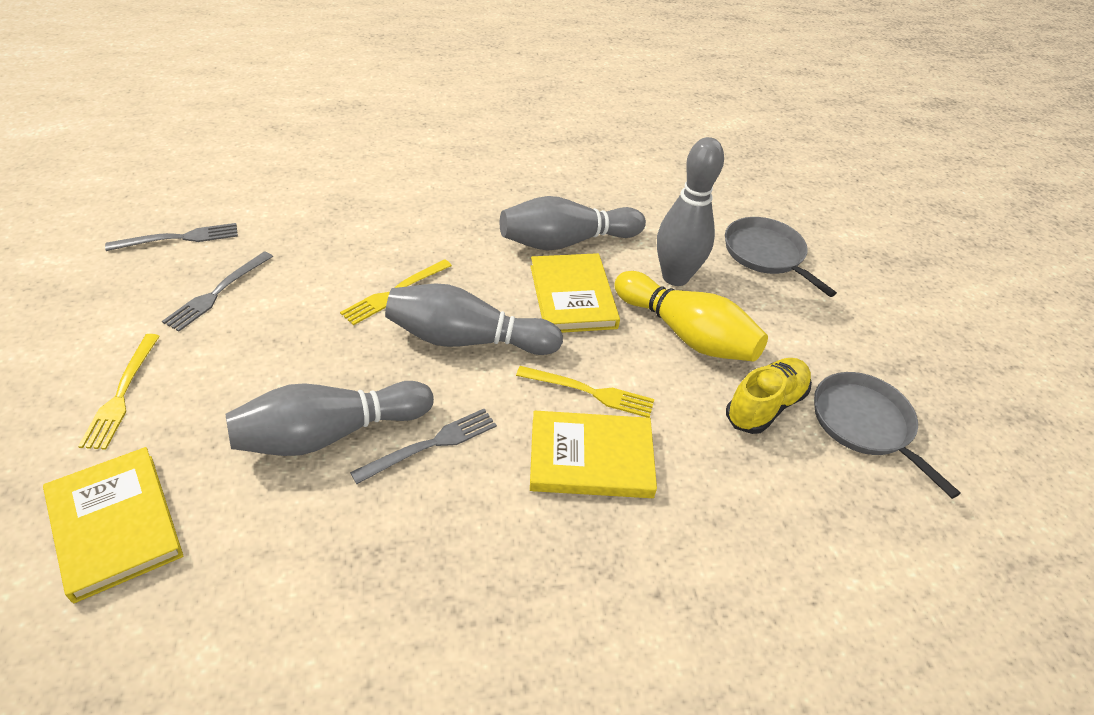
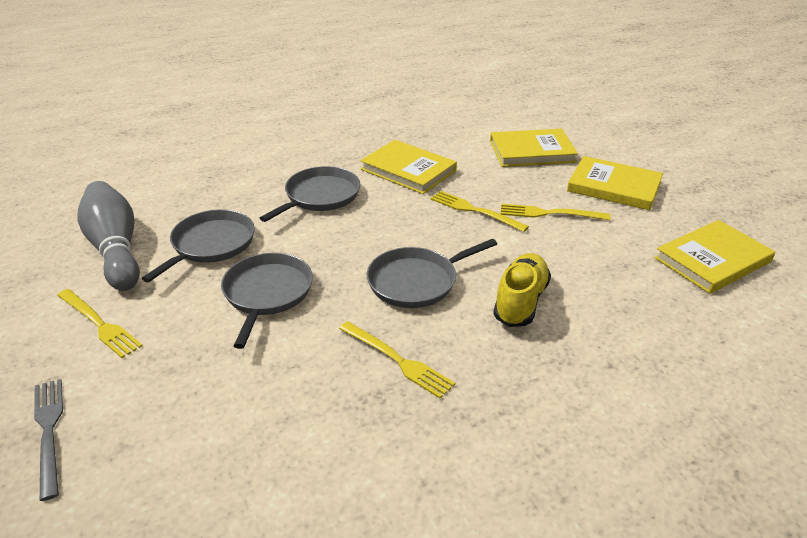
grey bowling pin: 4 -> 1
grey fork: 3 -> 1
grey pan: 2 -> 4
yellow book: 3 -> 4
yellow bowling pin: 1 -> 0
yellow fork: 3 -> 4

